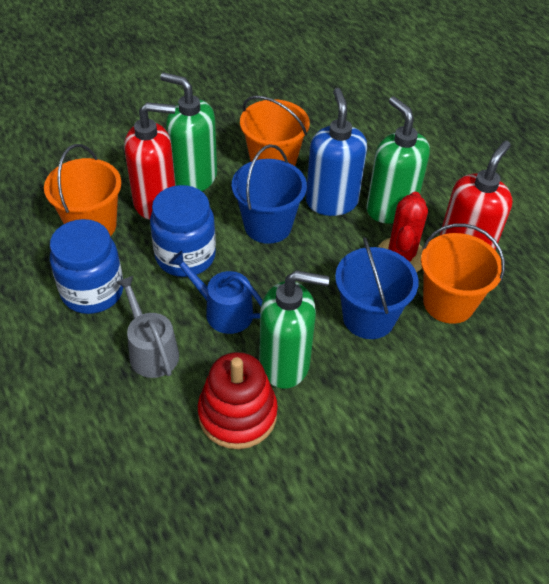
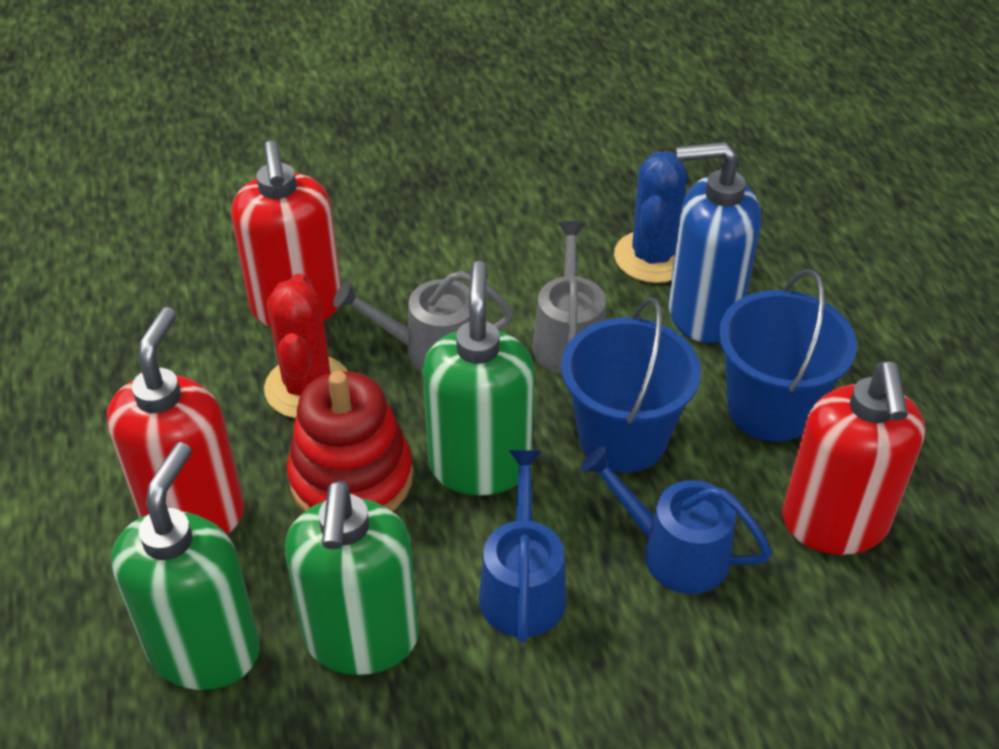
blue cactus: 0 -> 1
blue jar: 2 -> 0
blue watering can: 1 -> 2
grey watering can: 1 -> 2
orange bucket: 3 -> 0
red soap dispenser: 2 -> 3

